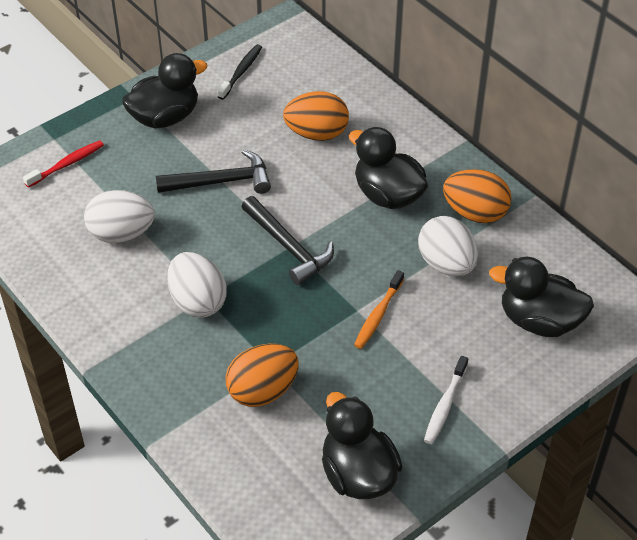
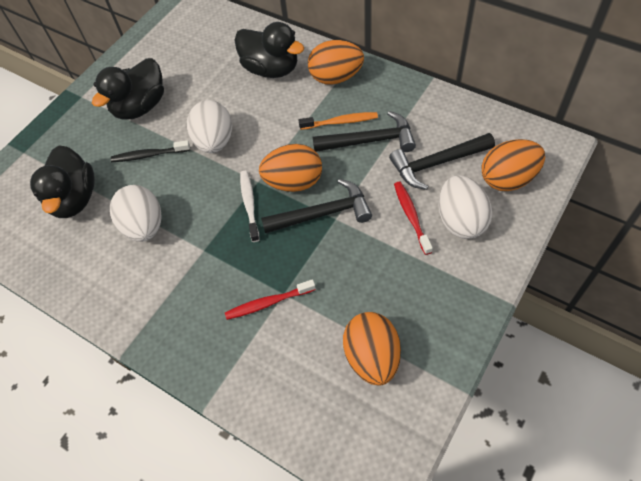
black duck: 4 -> 3
black hammer: 2 -> 3
orange egg: 3 -> 4
red toothbrush: 1 -> 2

